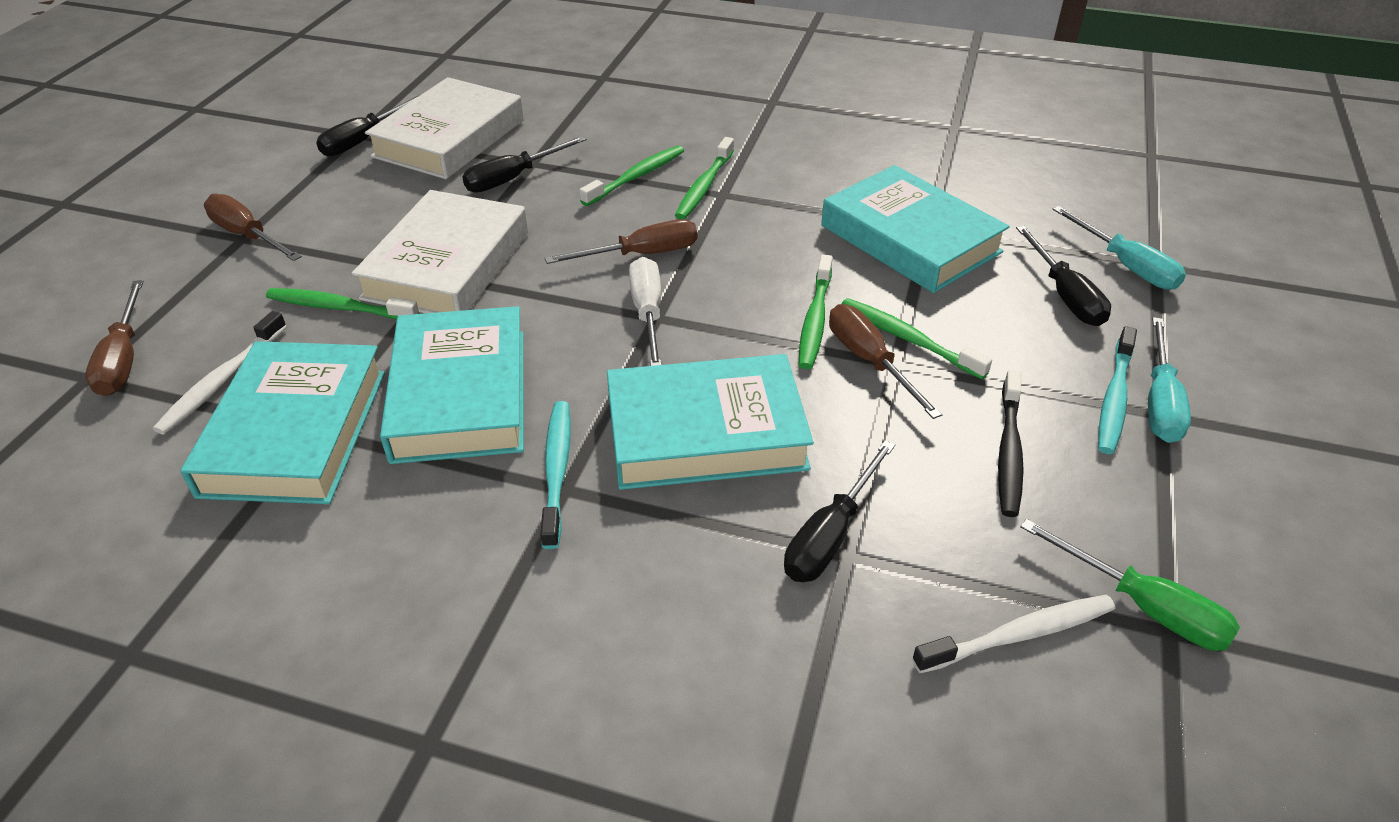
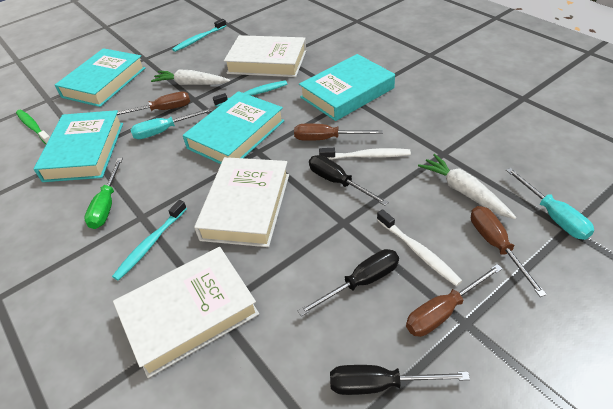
black screwdriver: 4 -> 3
black toothbrush: 1 -> 0
green toothbrush: 5 -> 1
turquoise toothbrush: 2 -> 3
white book: 2 -> 3
white carrot: 0 -> 2
white screwdriver: 1 -> 0

